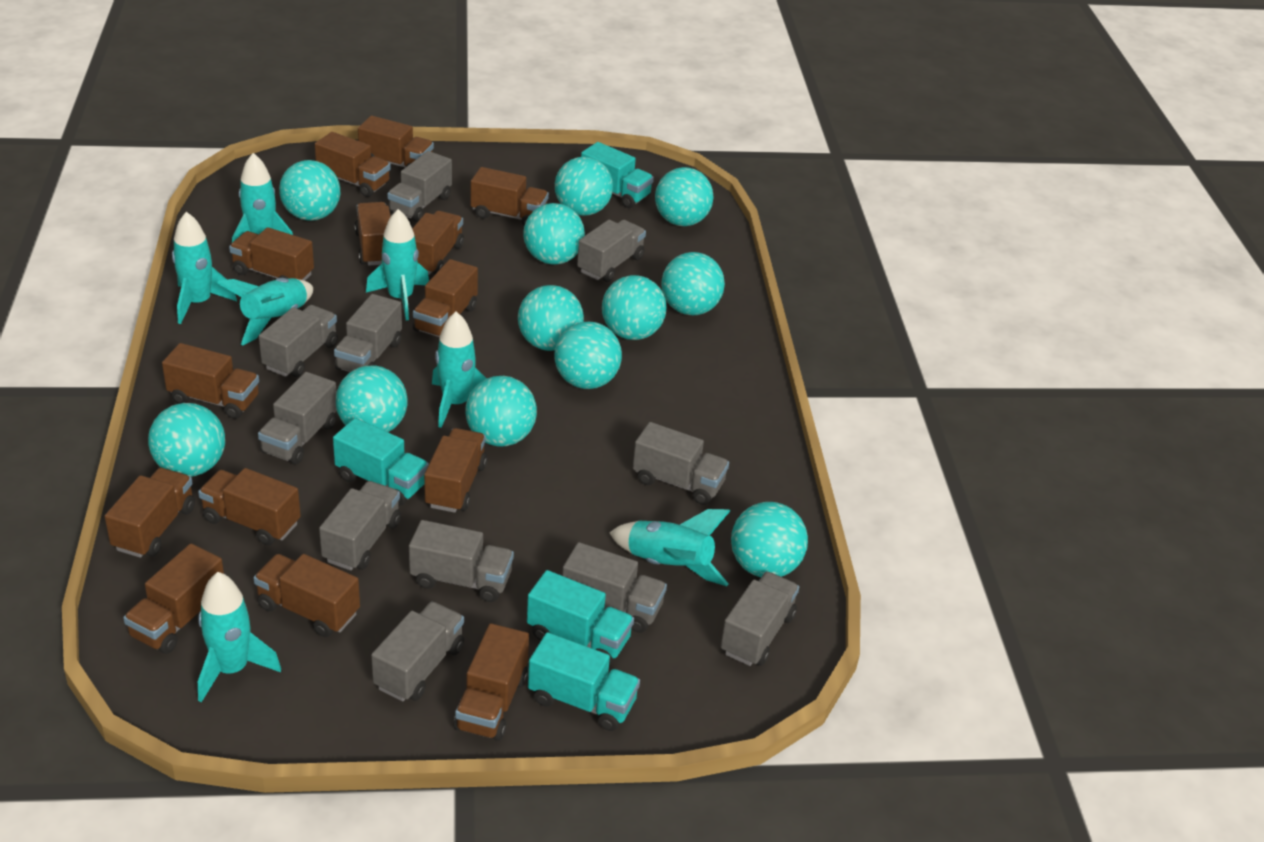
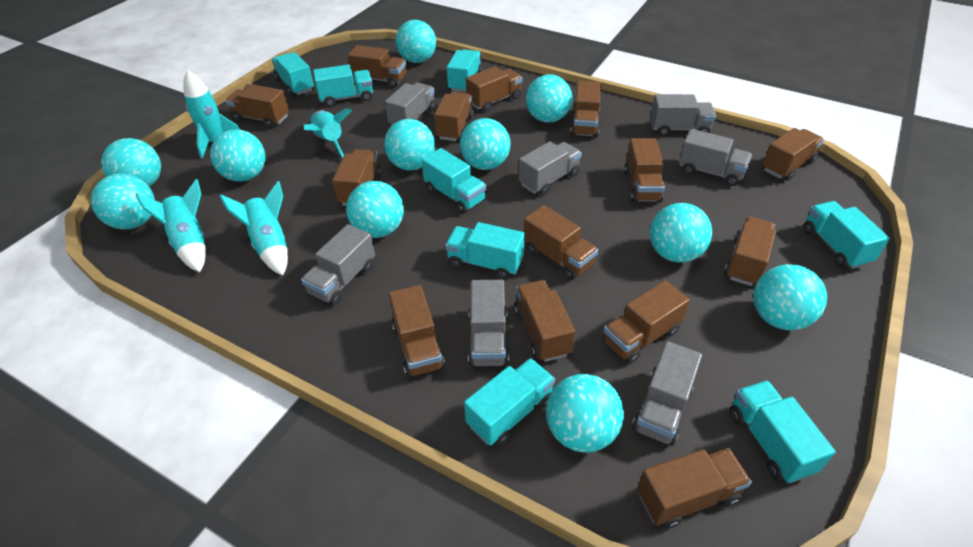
grey truck: 11 -> 7
turquoise ball: 12 -> 11
turquoise rocket: 7 -> 4
turquoise truck: 4 -> 8

